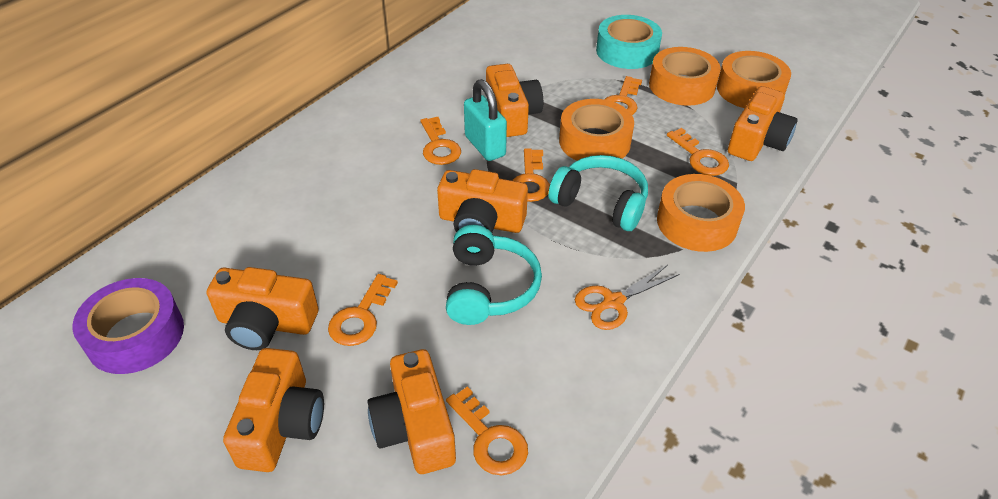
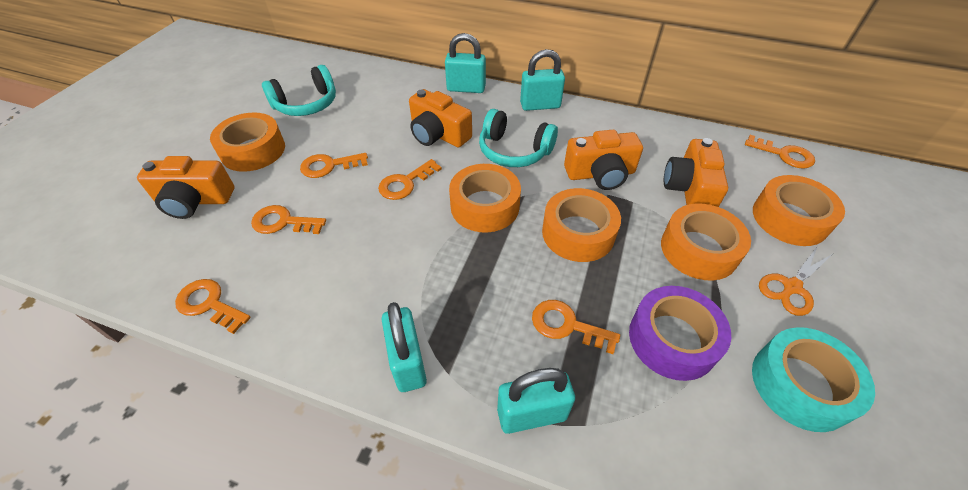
orange camera: 6 -> 4
orange tape: 4 -> 5
turquoise padlock: 1 -> 4

